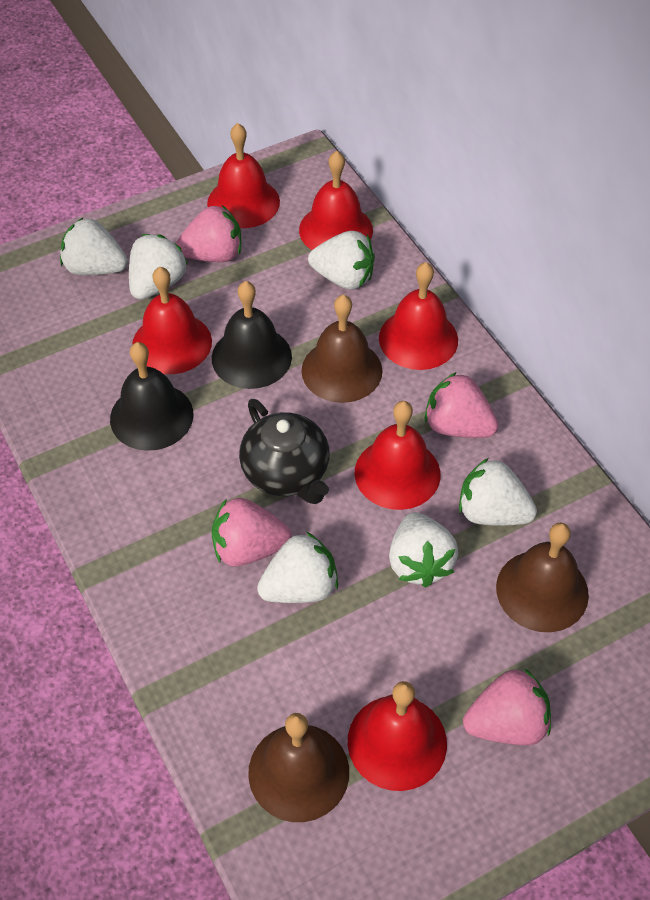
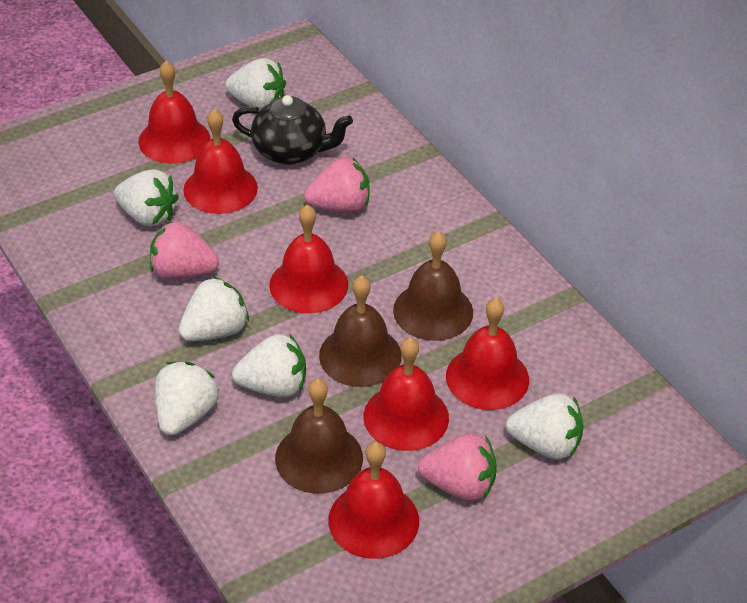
black bell: 2 -> 0
pink strawberry: 4 -> 3

